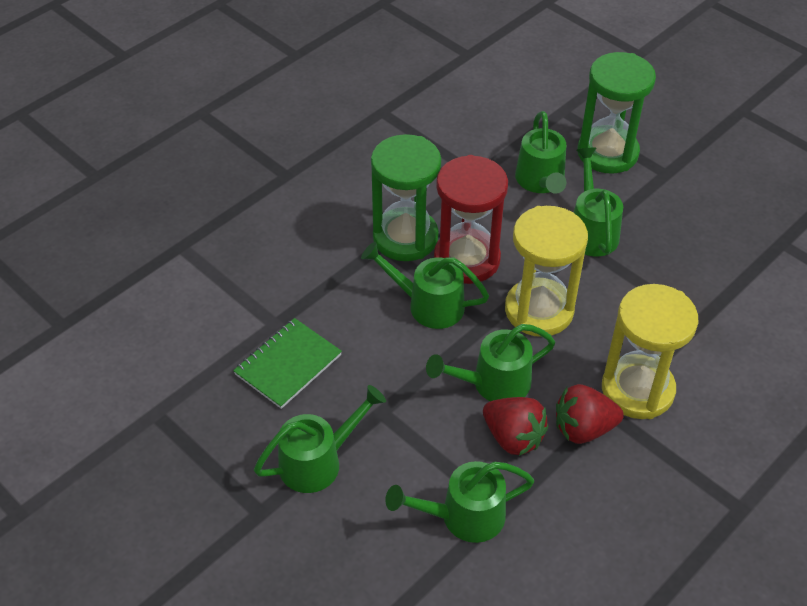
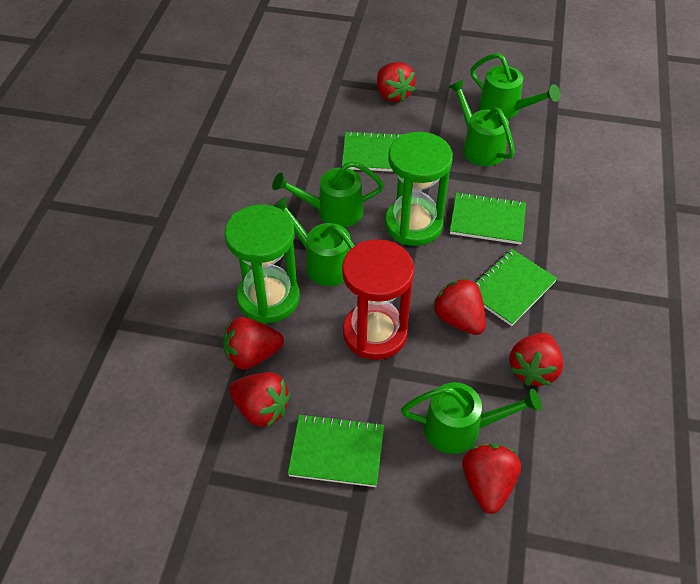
green notebook: 1 -> 4
green watering can: 6 -> 5
red strawberry: 2 -> 6
yellow hourglass: 2 -> 0

